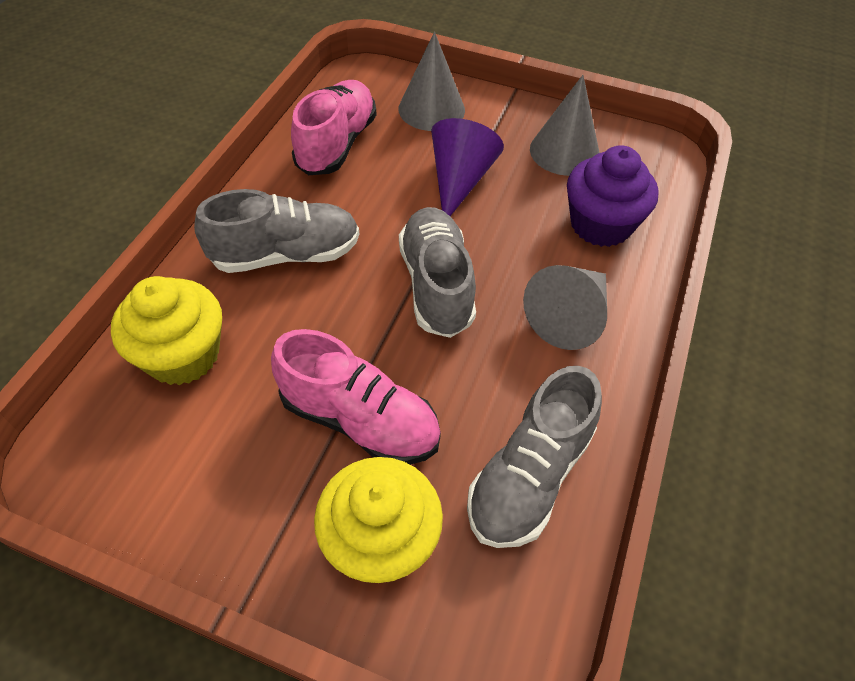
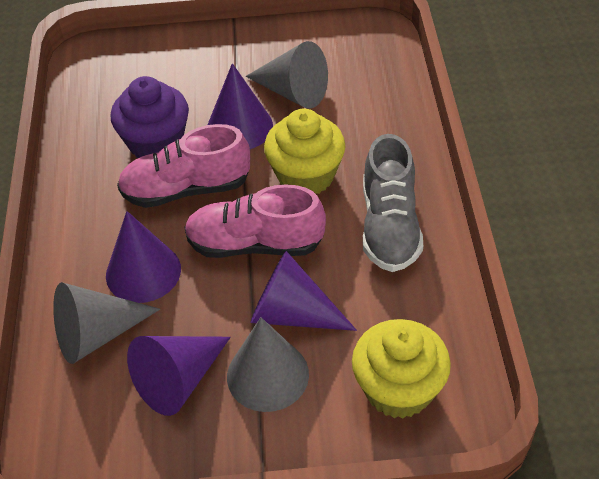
grey shoe: 3 -> 1
purple cone: 1 -> 4

